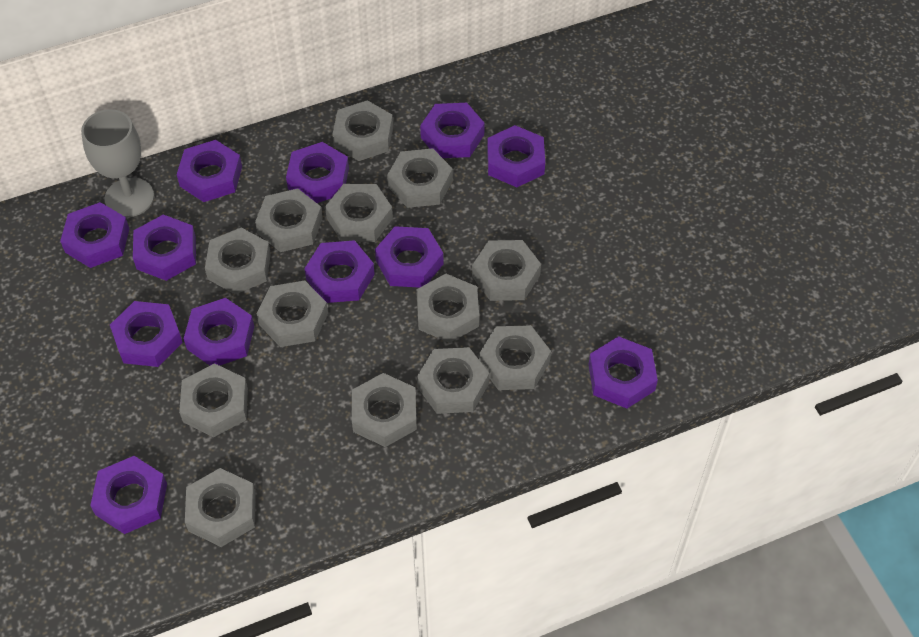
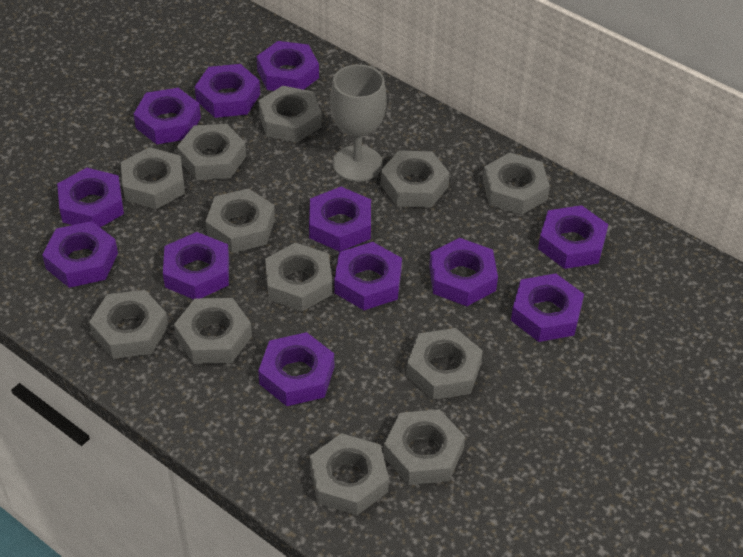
grey nut: 13 -> 12

